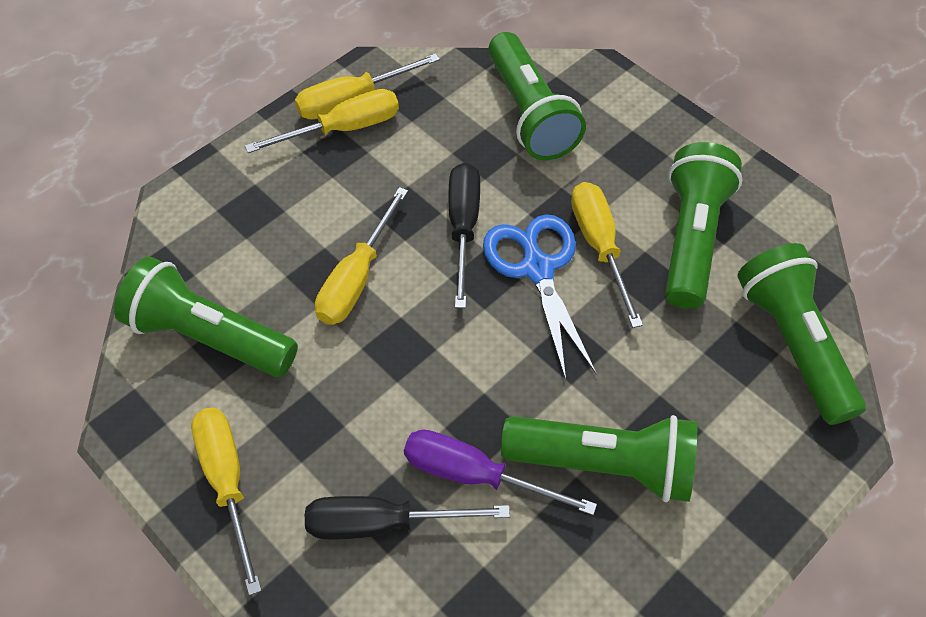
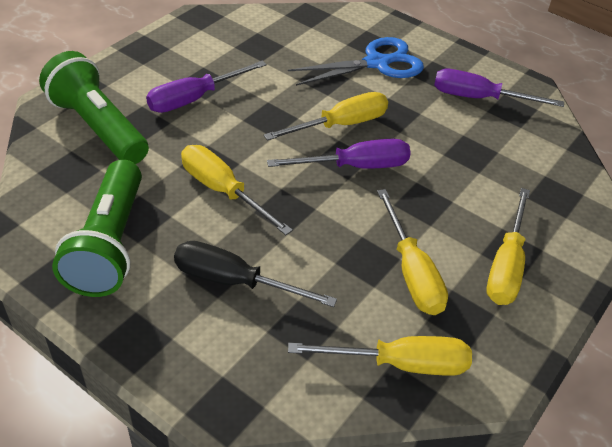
black screwdriver: 2 -> 1
green flashlight: 5 -> 2
purple screwdriver: 1 -> 3

